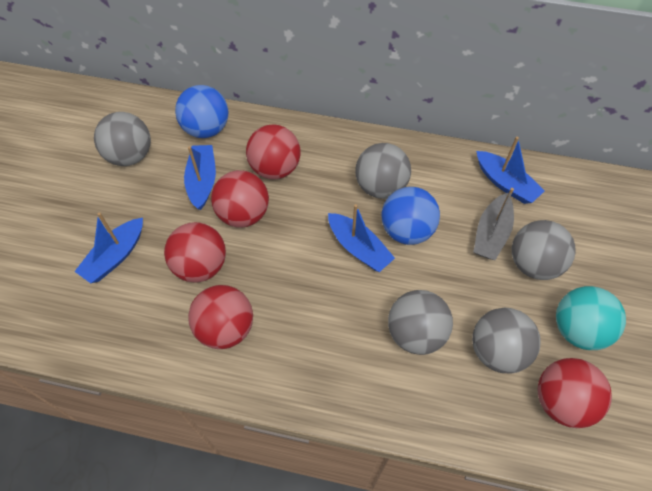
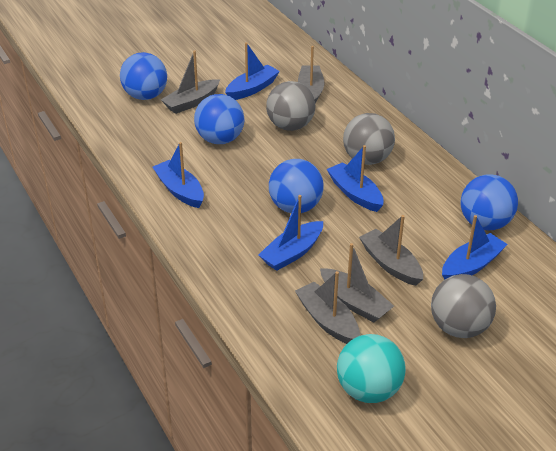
blue ball: 2 -> 4
blue boat: 4 -> 5
grey ball: 5 -> 3
grey boat: 1 -> 5
red ball: 5 -> 0

